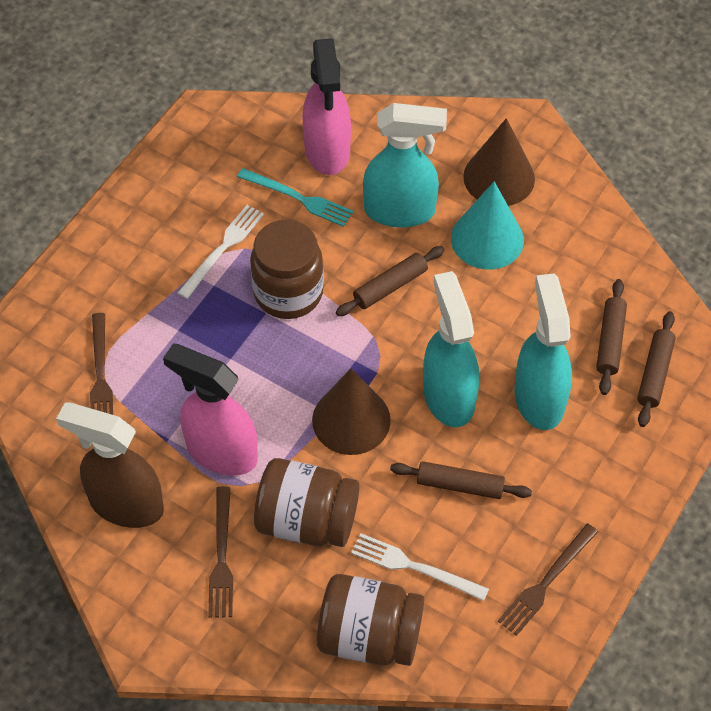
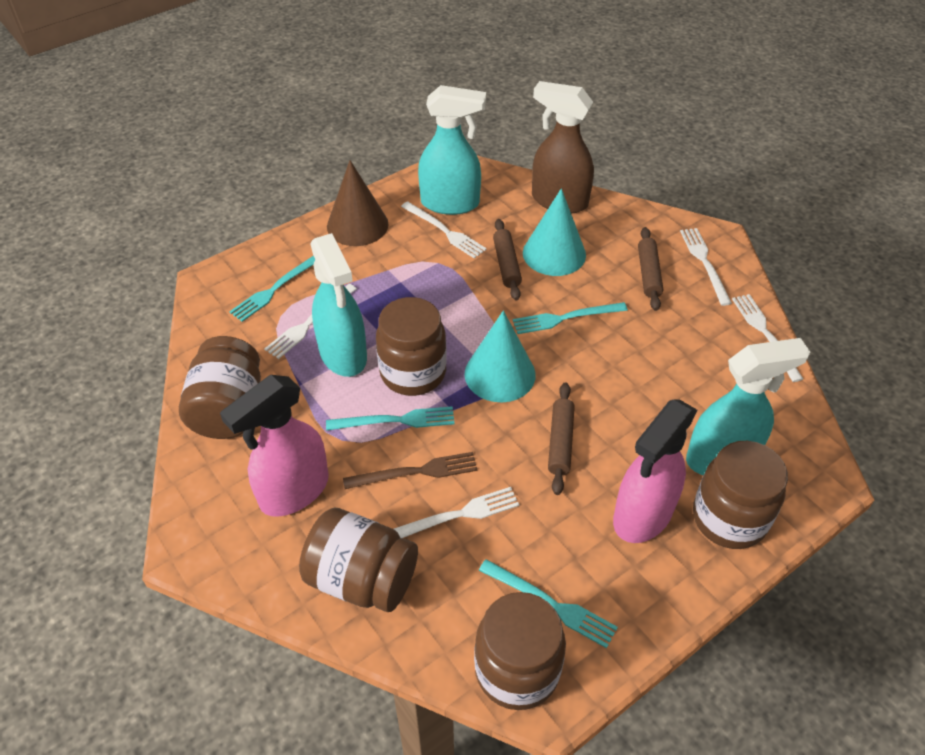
brown cone: 2 -> 1
brown fork: 3 -> 1
brown jar: 3 -> 5
brown rolling pin: 4 -> 3
turquoise cone: 1 -> 2
turquoise fork: 1 -> 4
white fork: 2 -> 5

